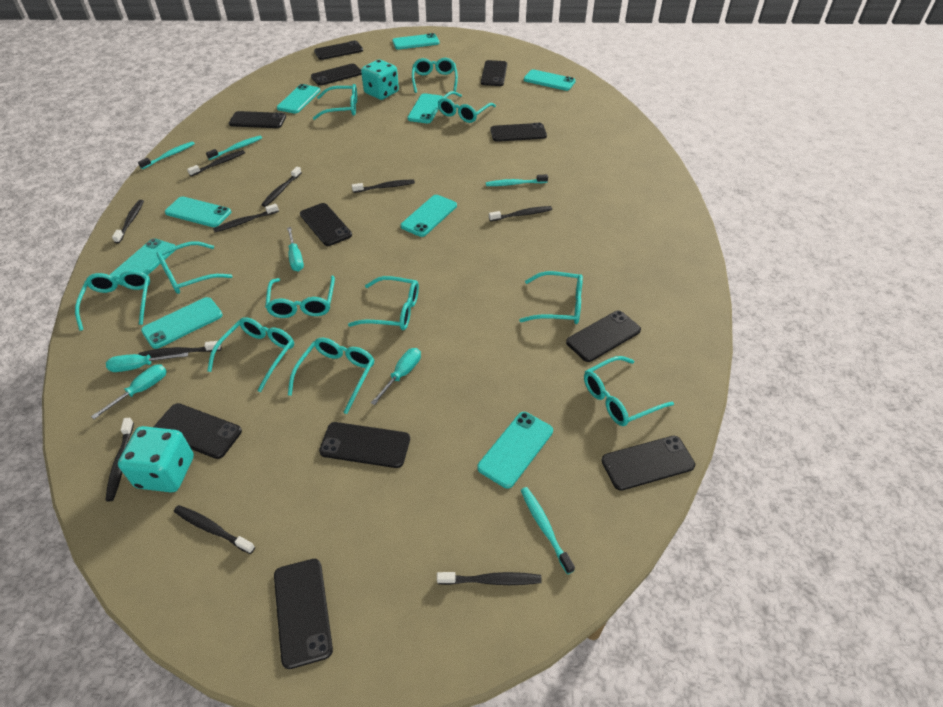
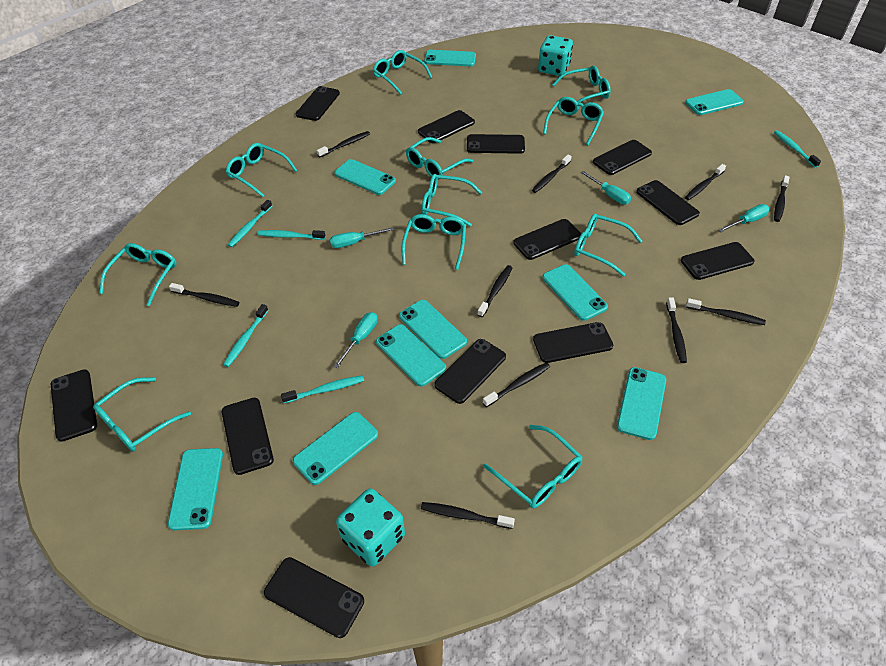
black phone: 11 -> 12
turquoise toothbrush: 4 -> 5

